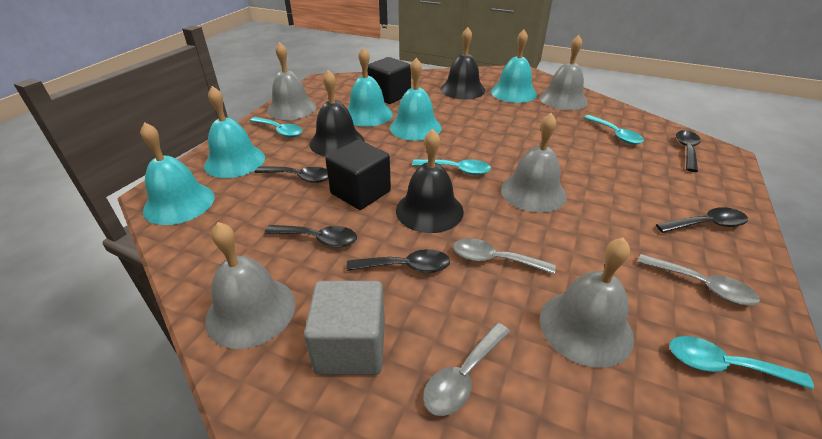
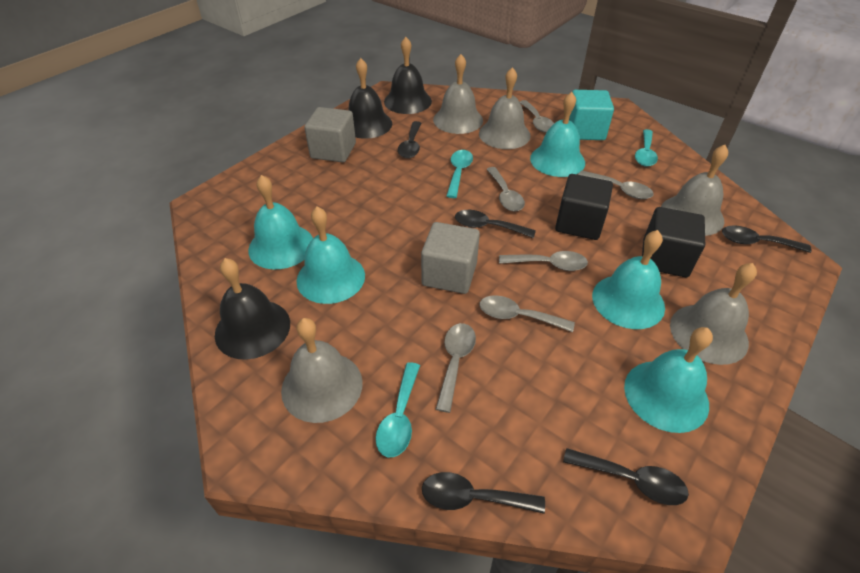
grey cube: 1 -> 2
grey spoon: 3 -> 6
turquoise cube: 0 -> 1
turquoise spoon: 4 -> 3

